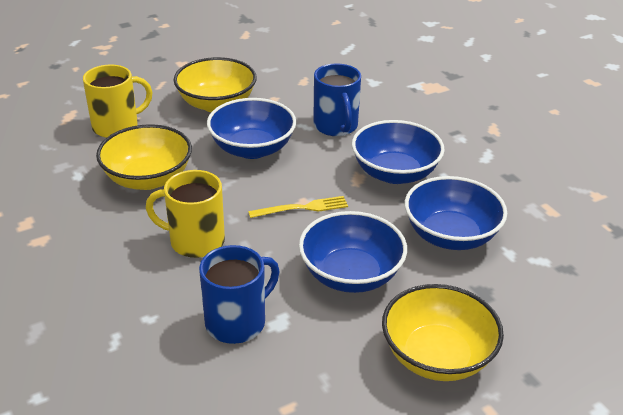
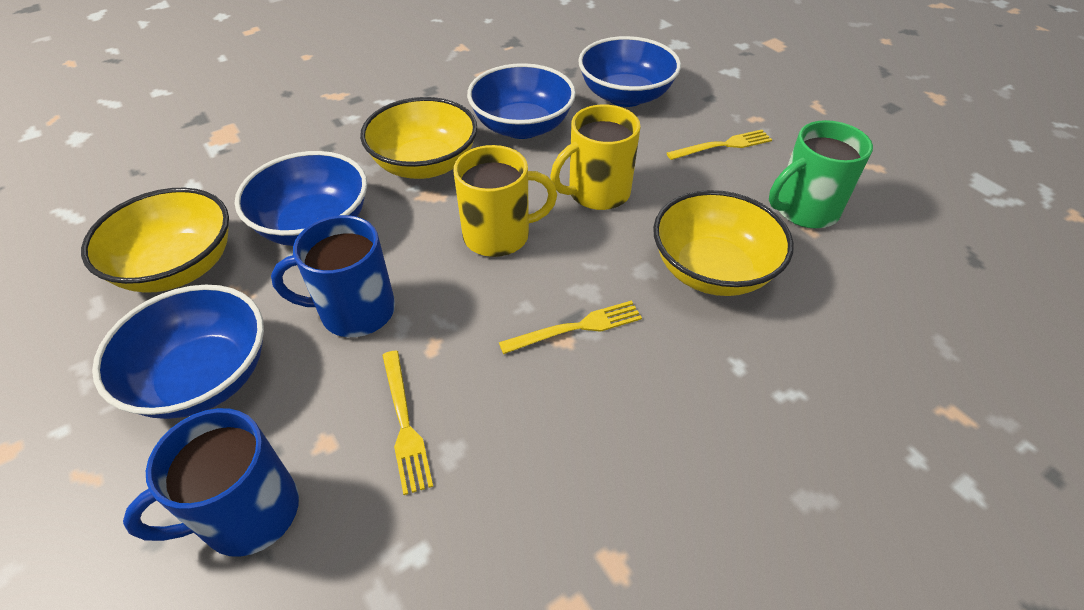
green mug: 0 -> 1
yellow fork: 1 -> 3

